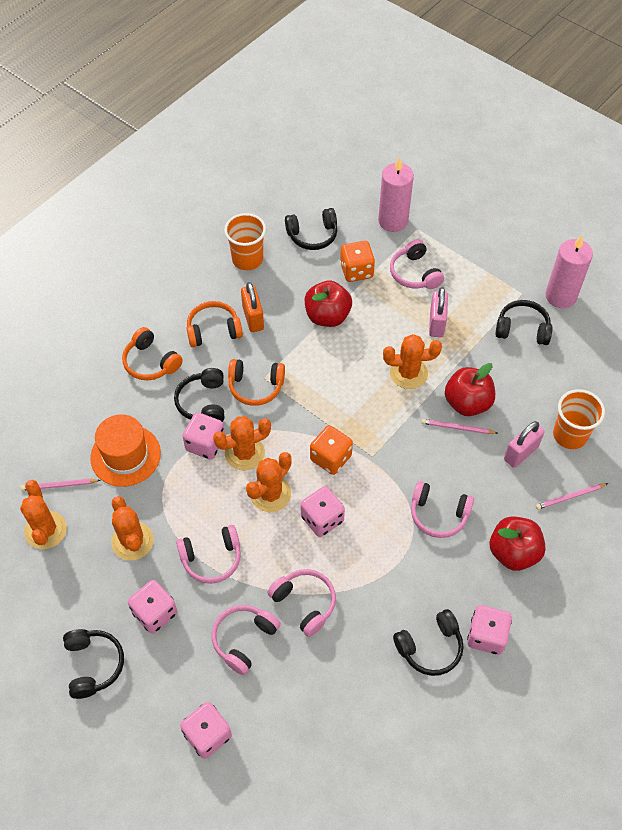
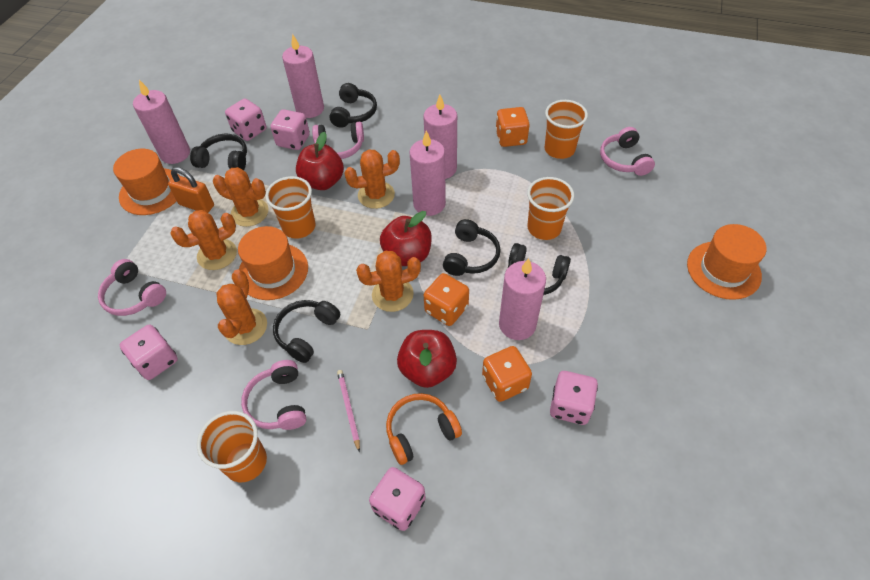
orange cup: 2 -> 4
orange dice: 2 -> 3
orange hat: 1 -> 3
orange headphones: 3 -> 1
pink candle: 2 -> 5
pink headphones: 5 -> 4
pink padlock: 2 -> 0
pink pencil: 3 -> 1

